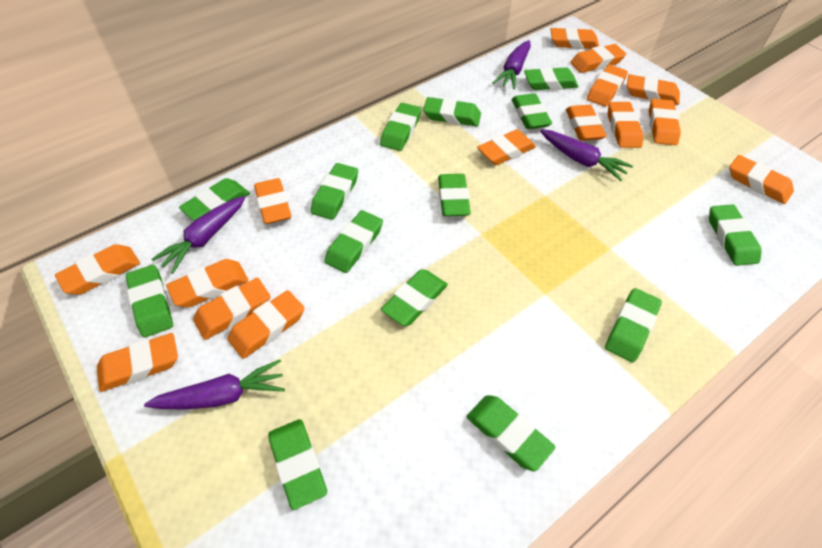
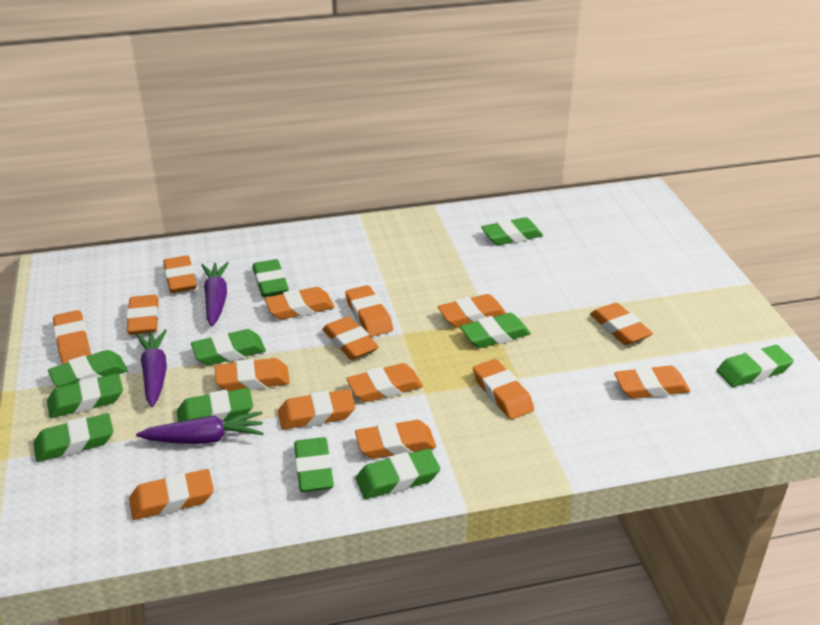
green eraser: 14 -> 11
purple carrot: 4 -> 3

